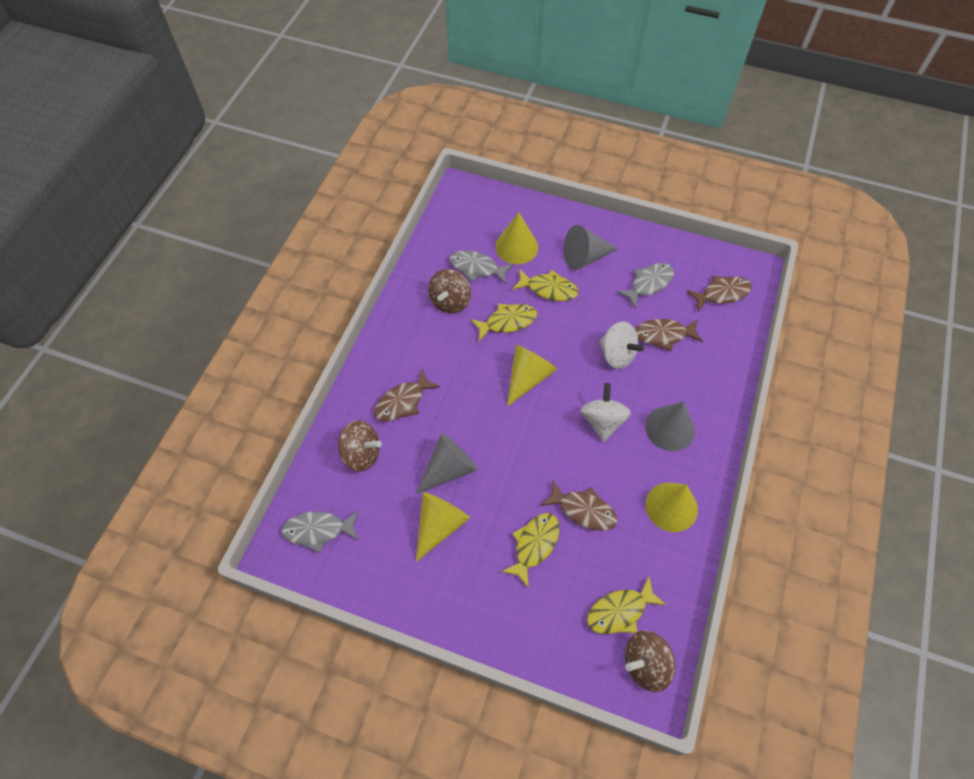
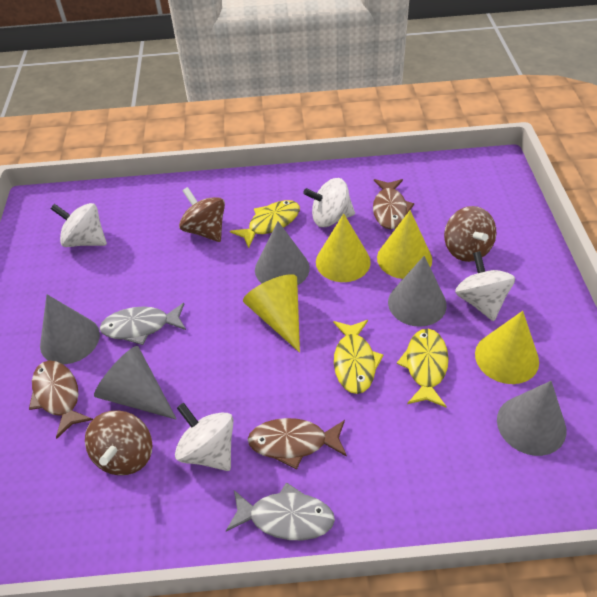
brown fish: 4 -> 3
grey cone: 3 -> 5
grey fish: 3 -> 2
white spinning top: 2 -> 4
yellow fish: 4 -> 3

